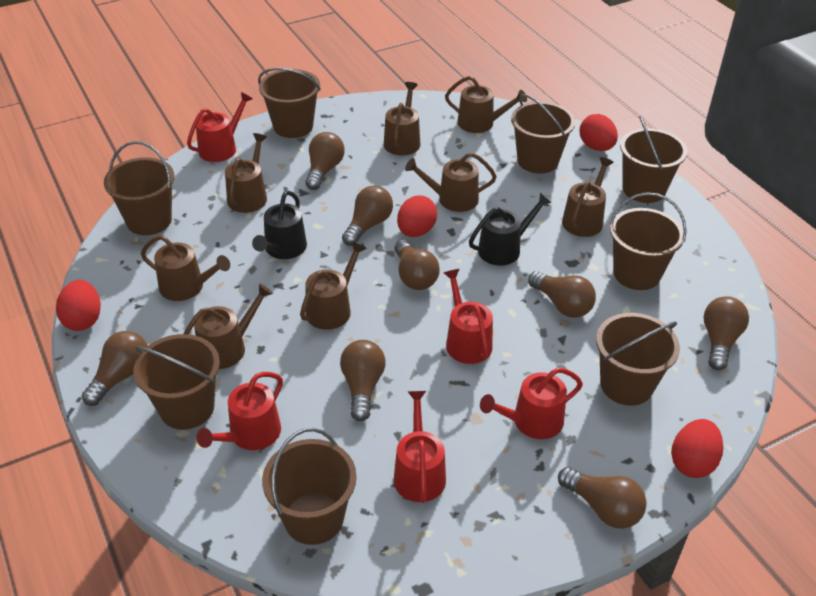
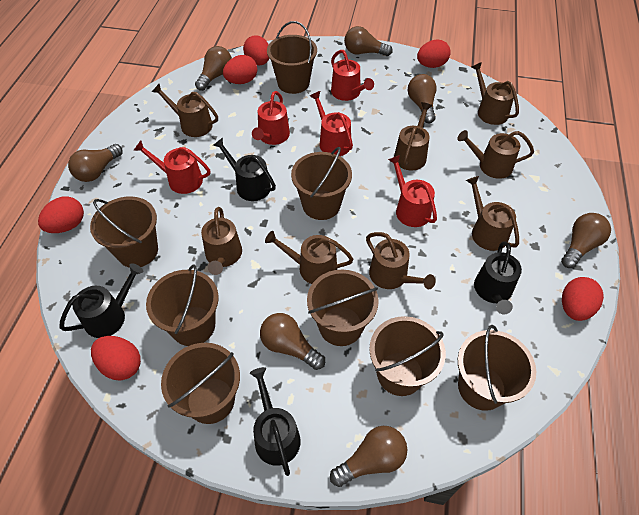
black watering can: 2 -> 4
brown light bulb: 8 -> 7
red egg: 4 -> 6

